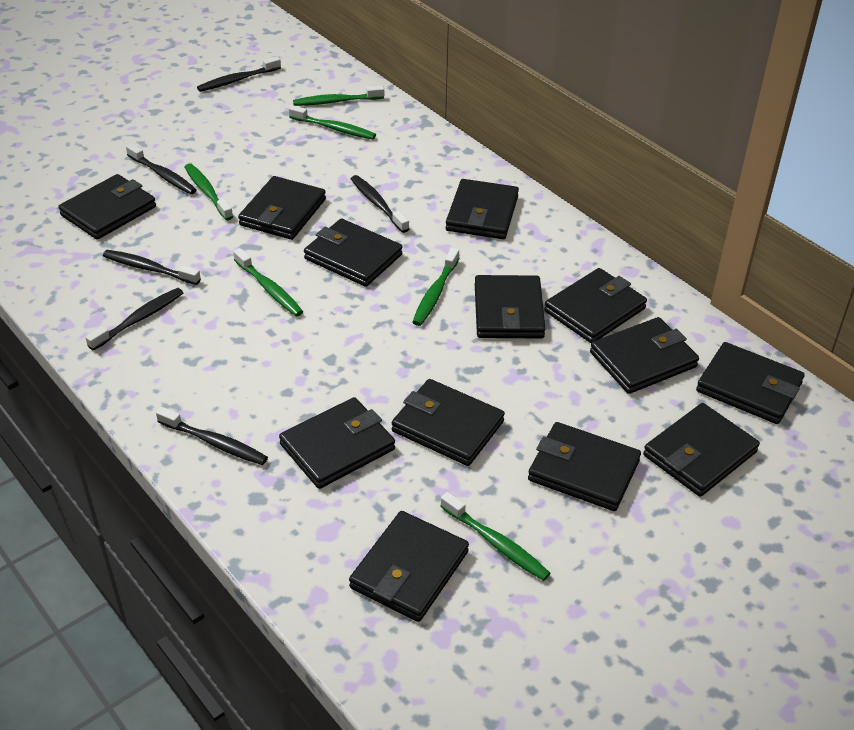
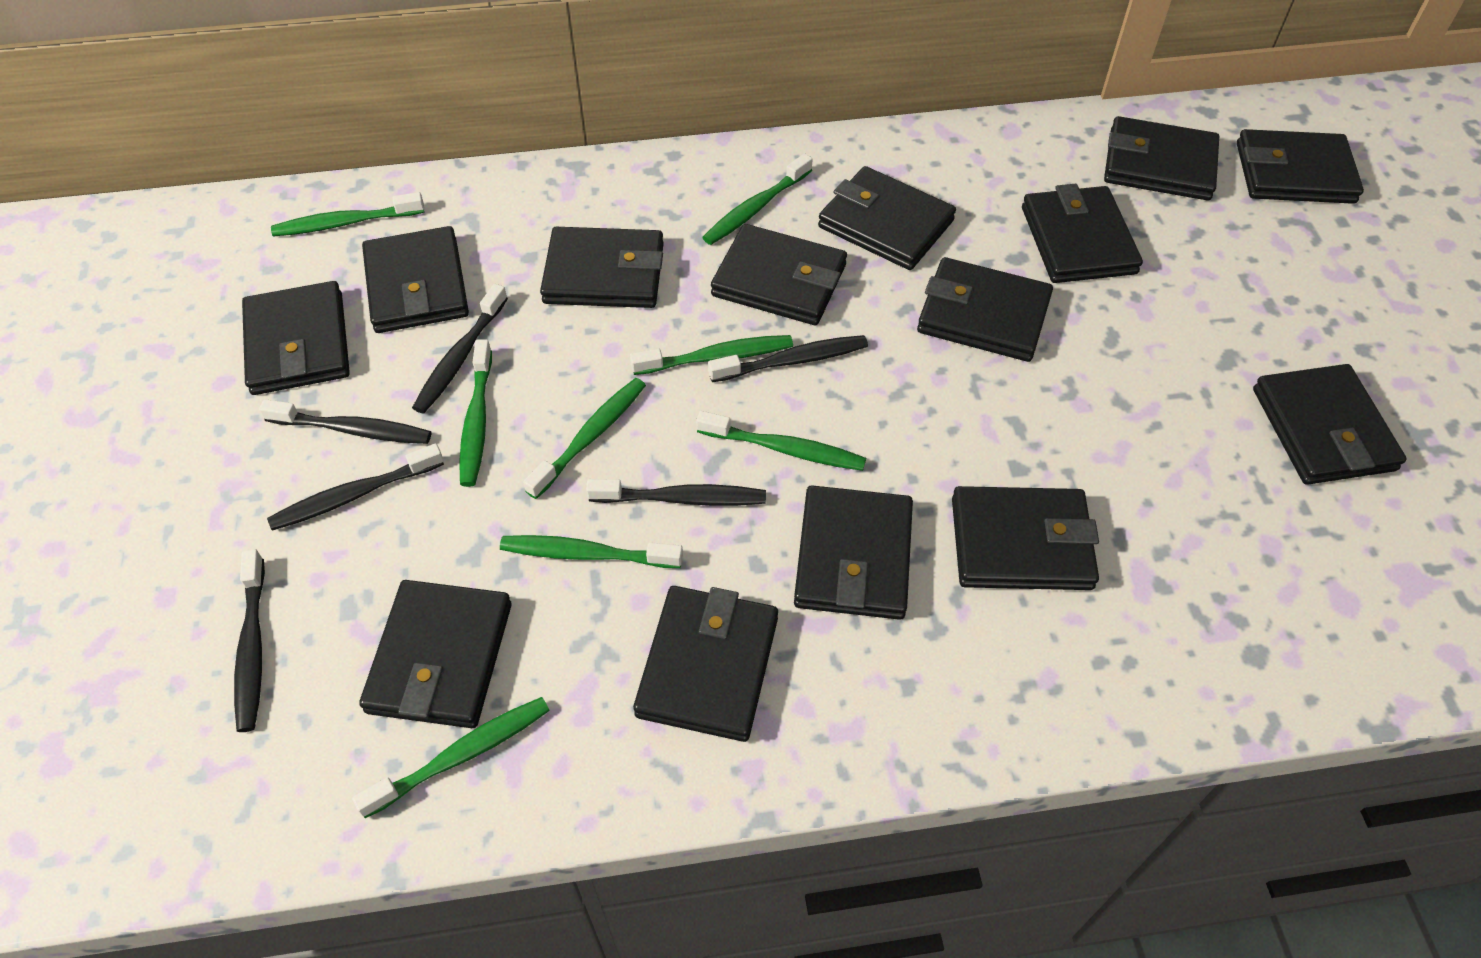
black wallet: 13 -> 14
green toothbrush: 6 -> 8

